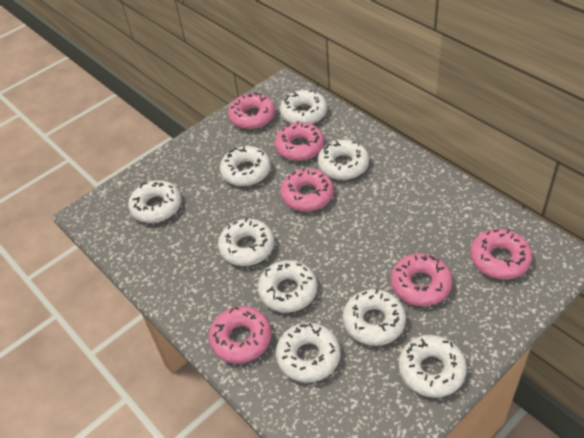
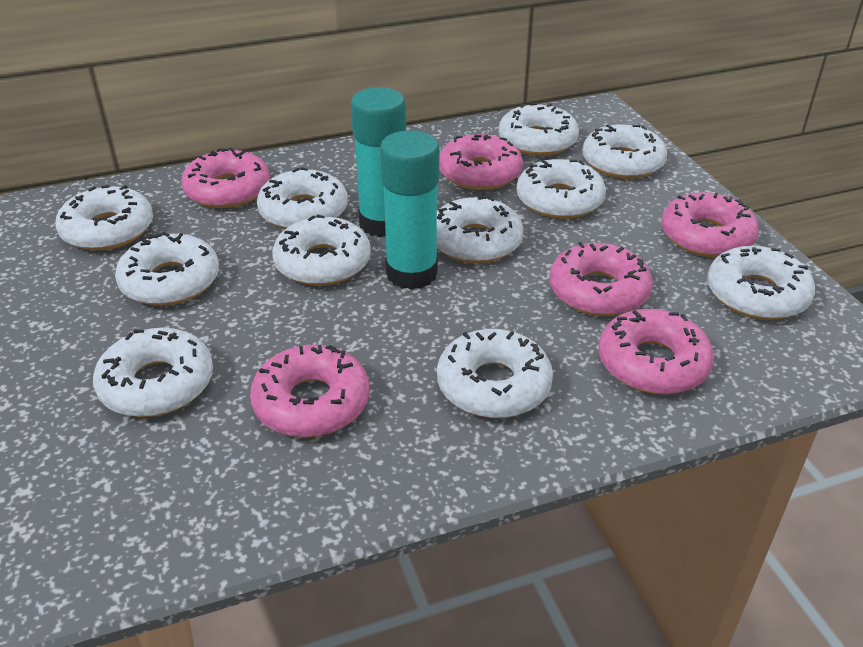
turquoise glue stick: 0 -> 2
white donut: 9 -> 11

